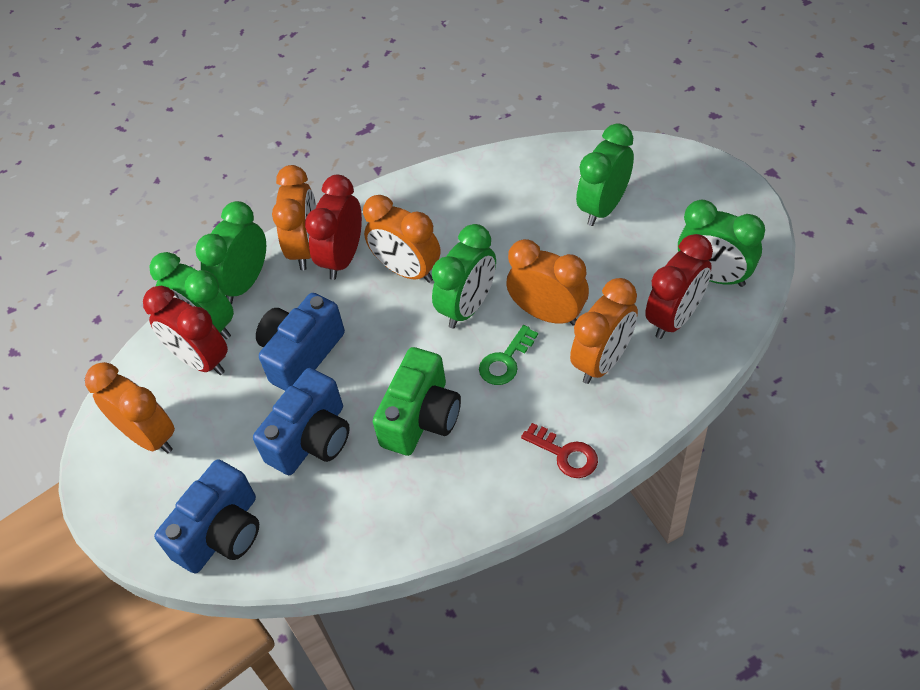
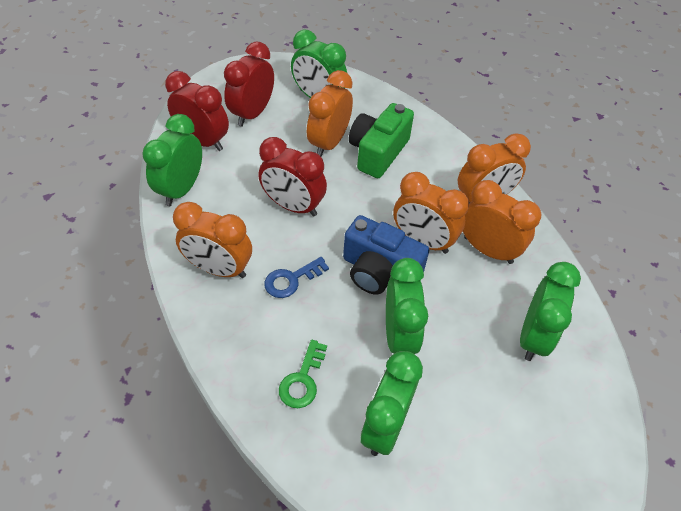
blue camera: 3 -> 1
blue key: 0 -> 1
red key: 1 -> 0

